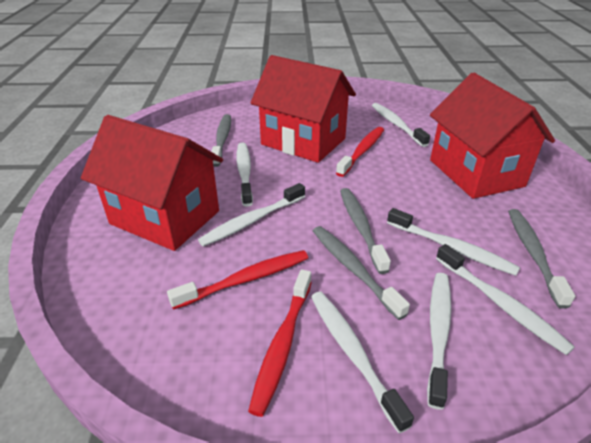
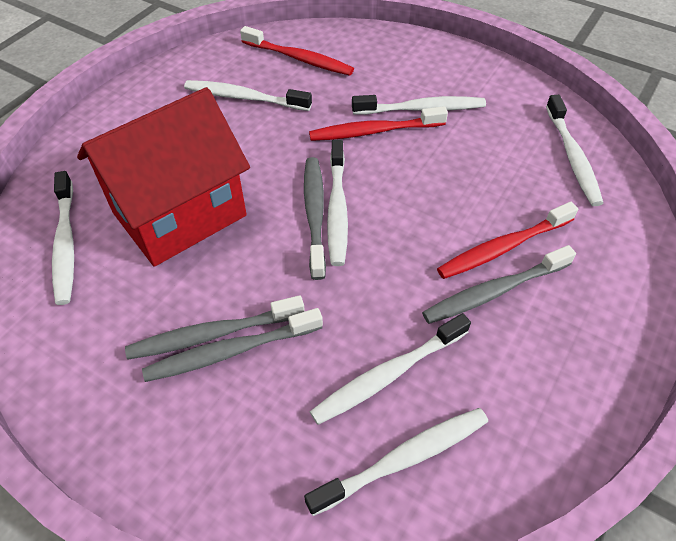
red house: 3 -> 1

